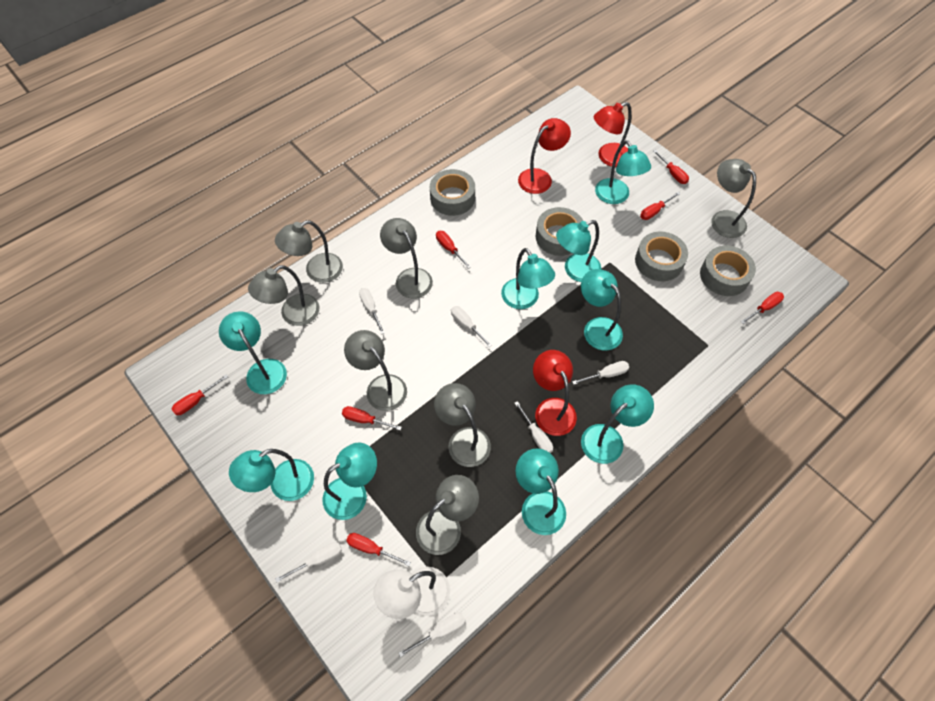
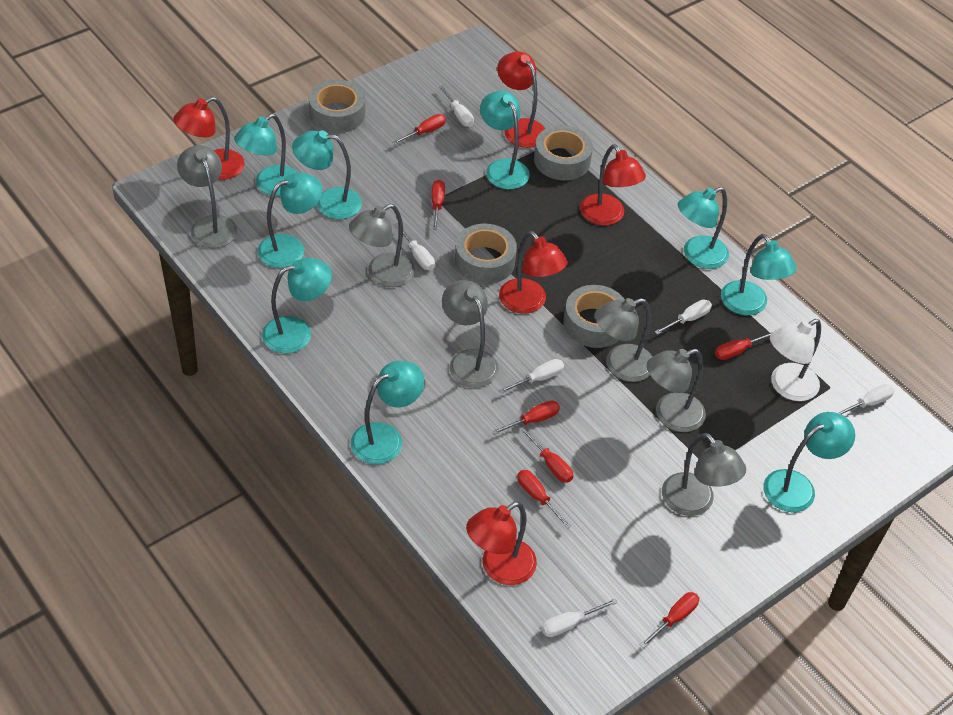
grey lamp: 7 -> 6
red lamp: 3 -> 5

